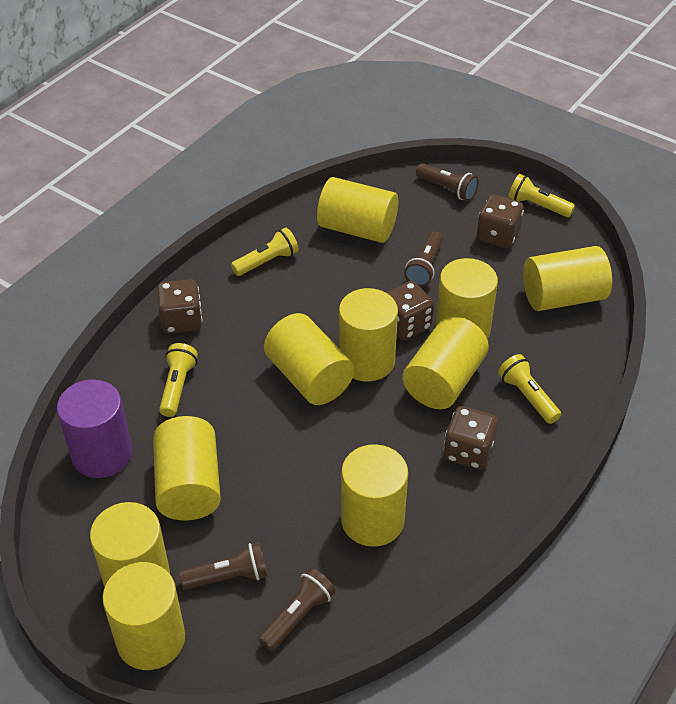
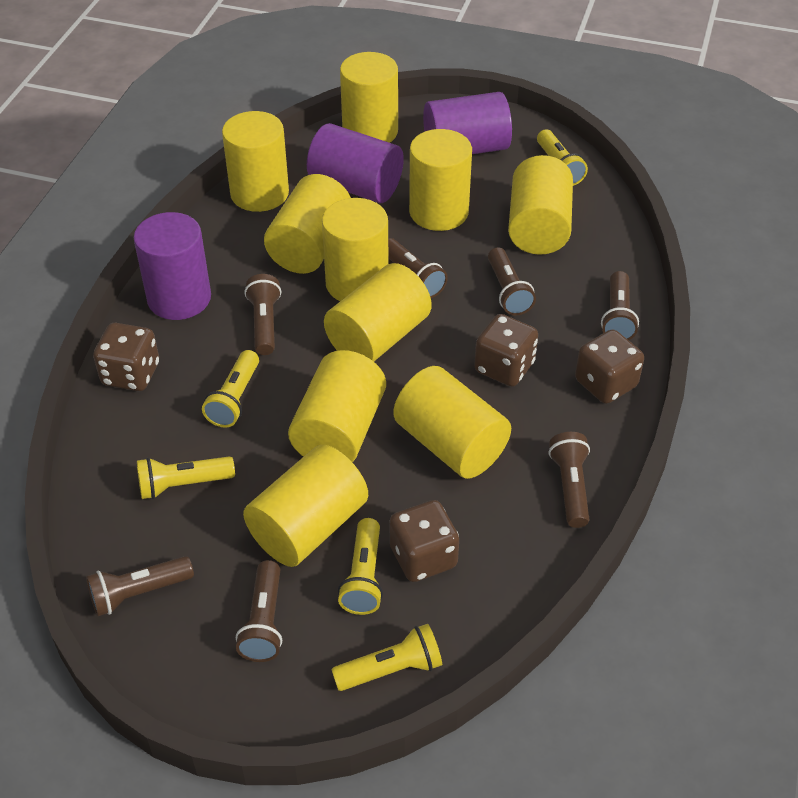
brown flashlight: 4 -> 7
purple cylinder: 1 -> 3
yellow flashlight: 4 -> 5

